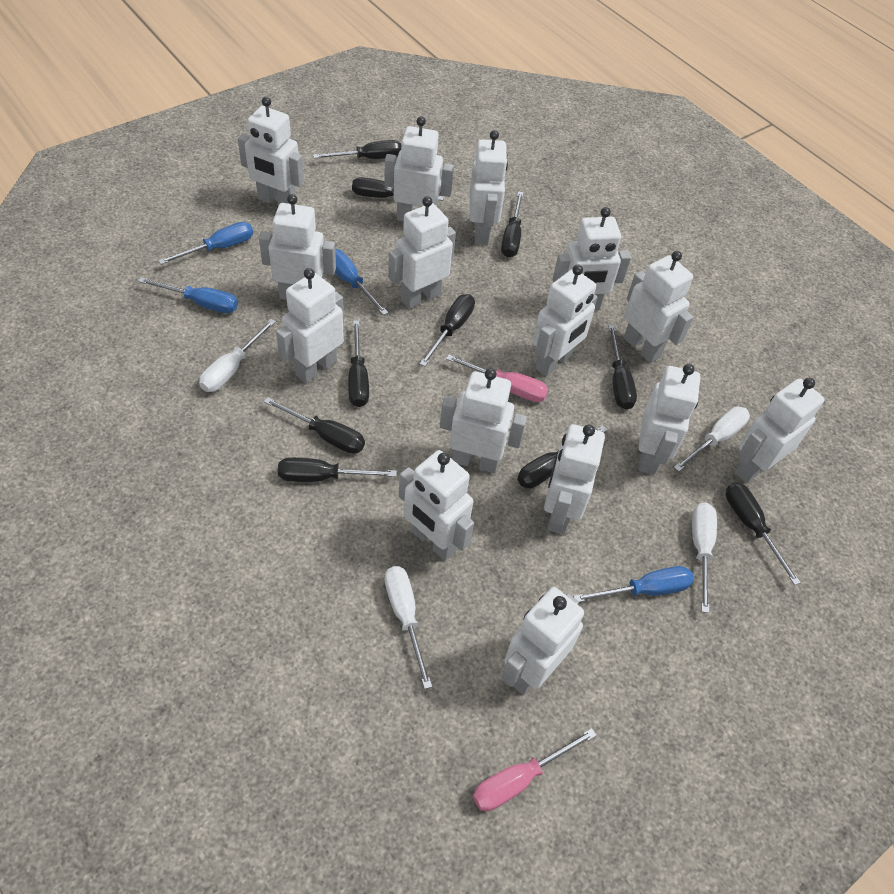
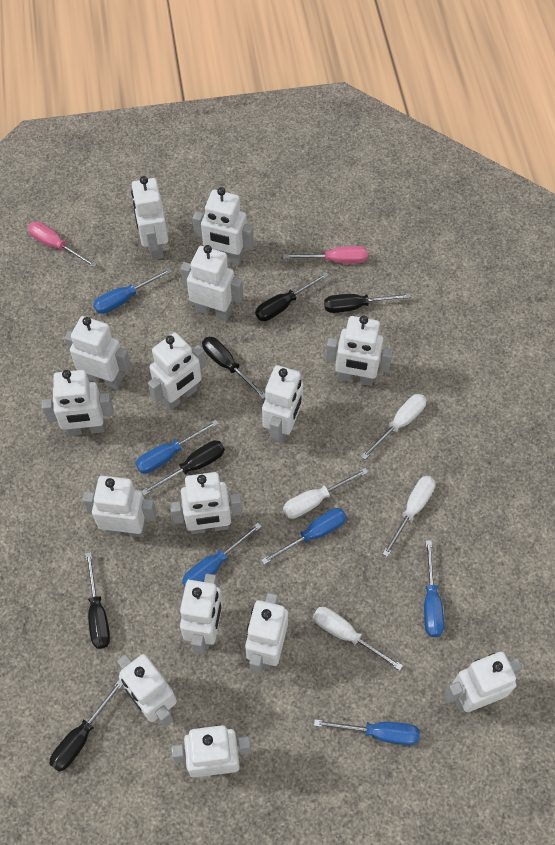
black screwdriver: 10 -> 6
blue screwdriver: 4 -> 6

